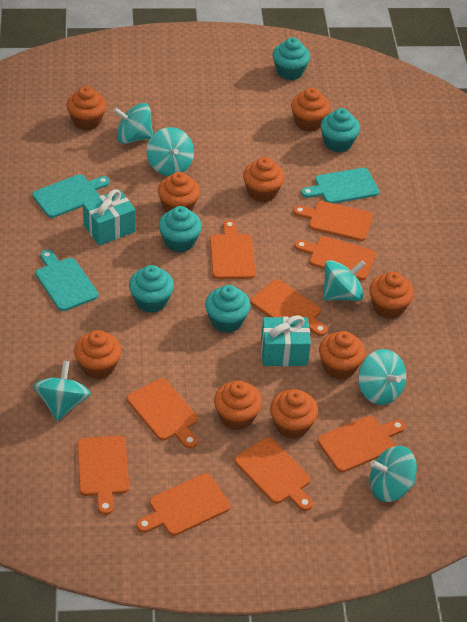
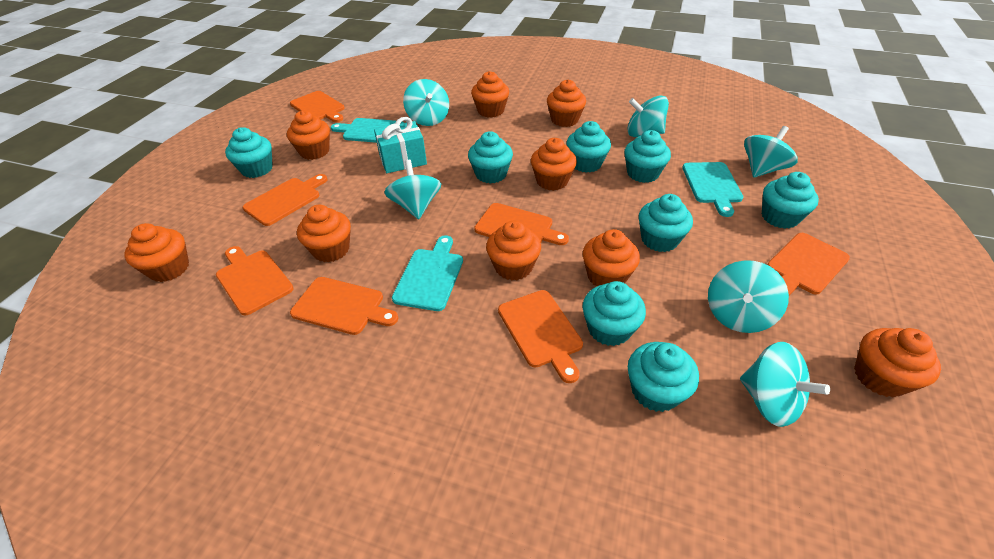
orange cutting board: 9 -> 7
turquoise cupcake: 5 -> 8
turquoise gift: 2 -> 1

